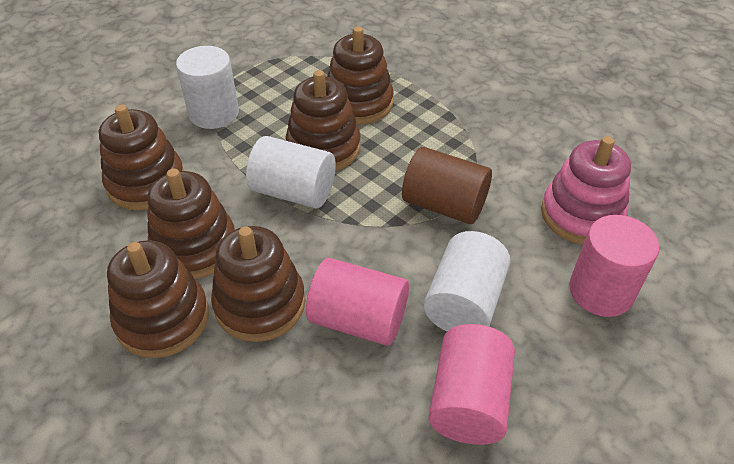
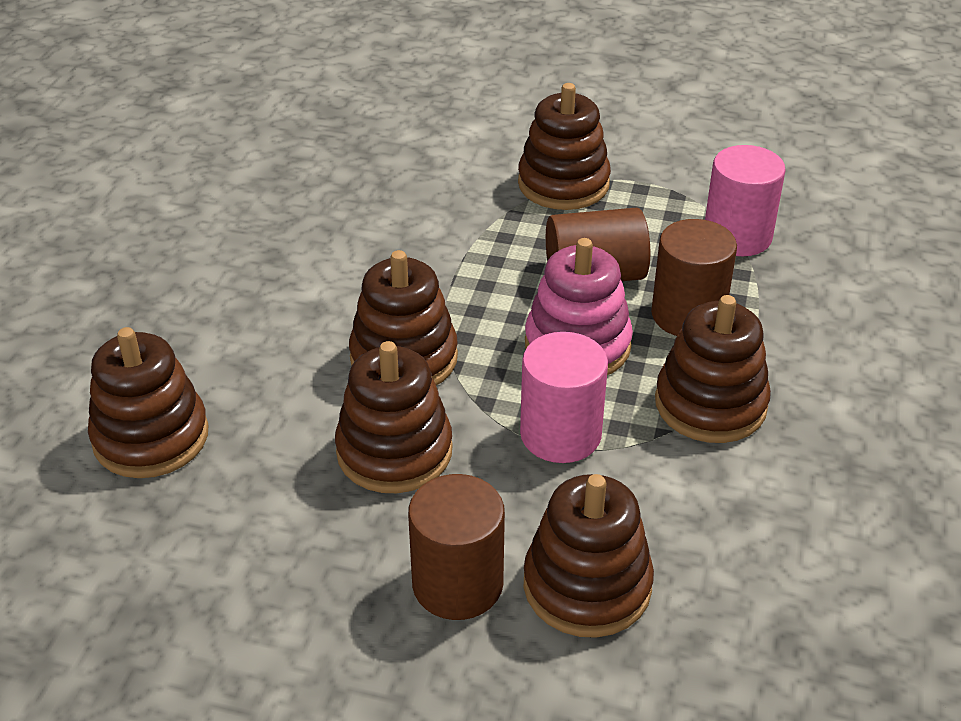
brown cylinder: 1 -> 3
pink cylinder: 3 -> 2
white cylinder: 3 -> 0

